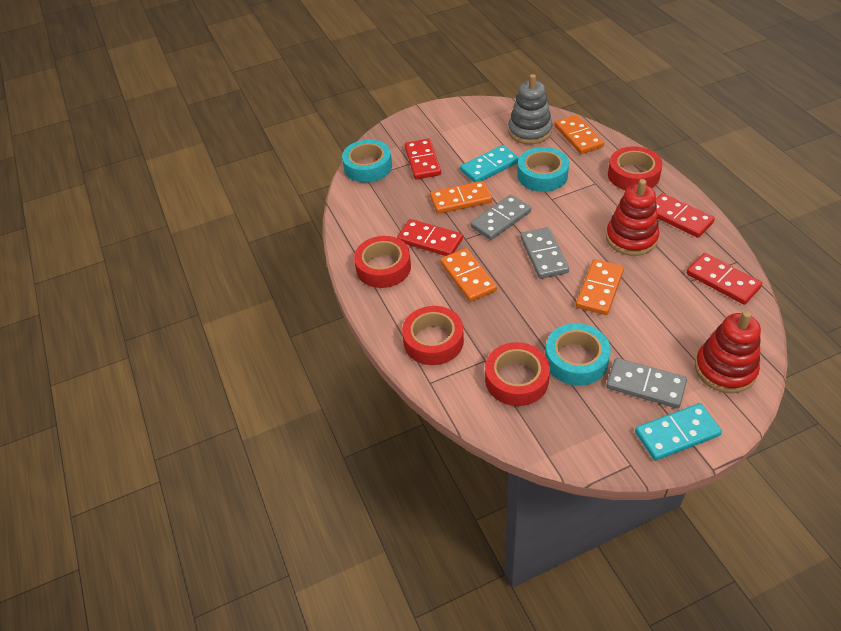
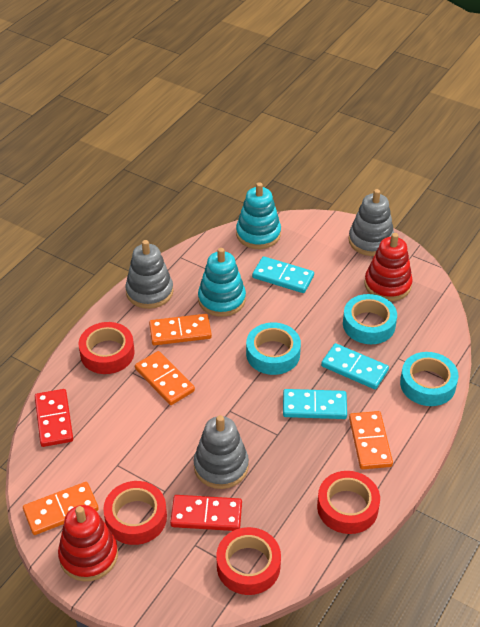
grey domino: 3 -> 0
grey stacking toy: 1 -> 3
red domino: 4 -> 2
turquoise domino: 2 -> 3
turquoise stacking toy: 0 -> 2

